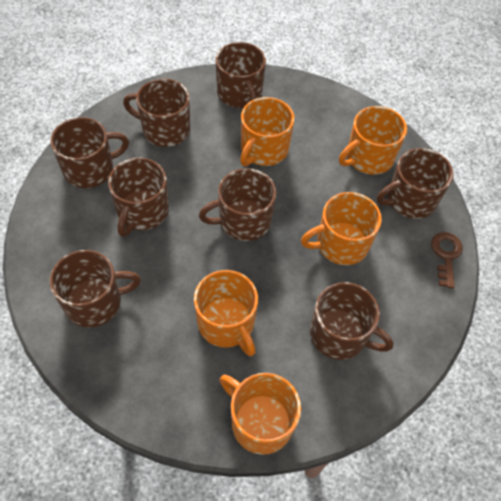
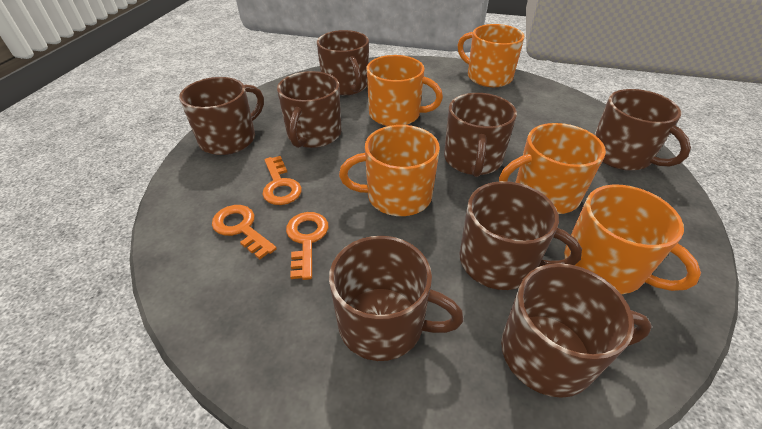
brown key: 1 -> 0
orange key: 0 -> 3

